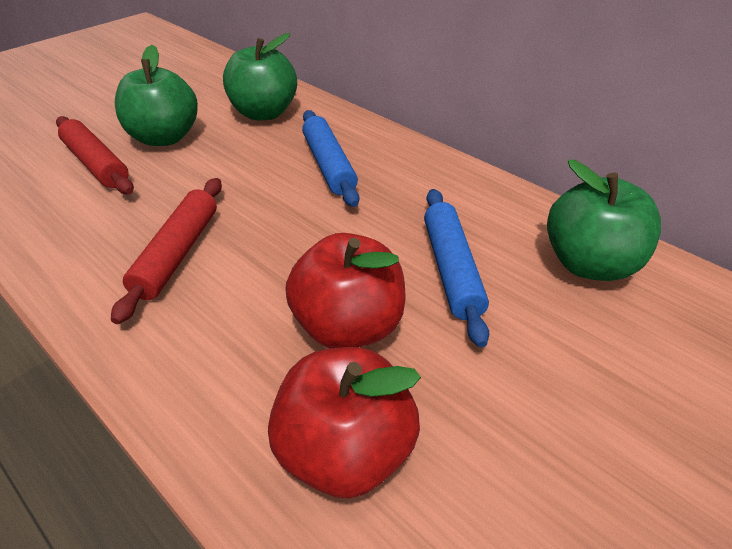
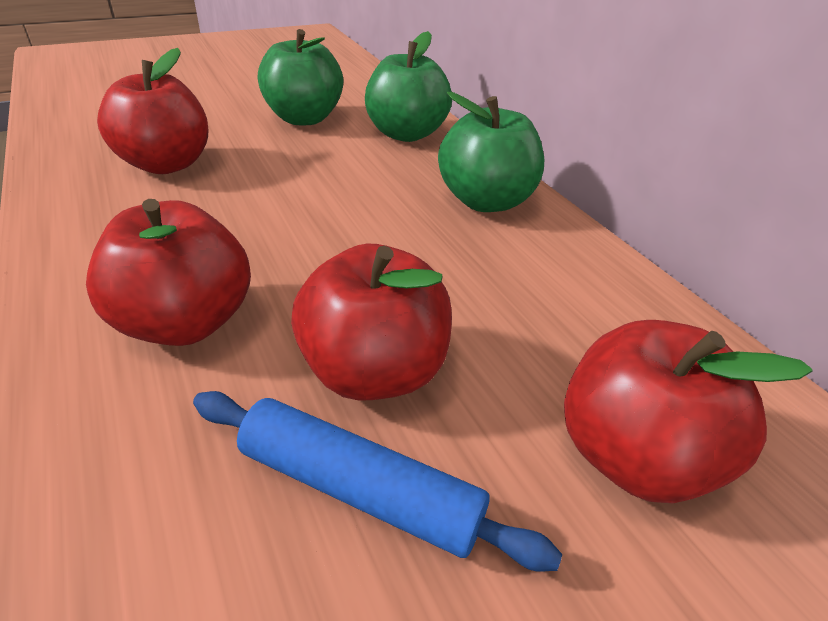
blue rolling pin: 2 -> 1
red apple: 2 -> 4
red rolling pin: 2 -> 0

